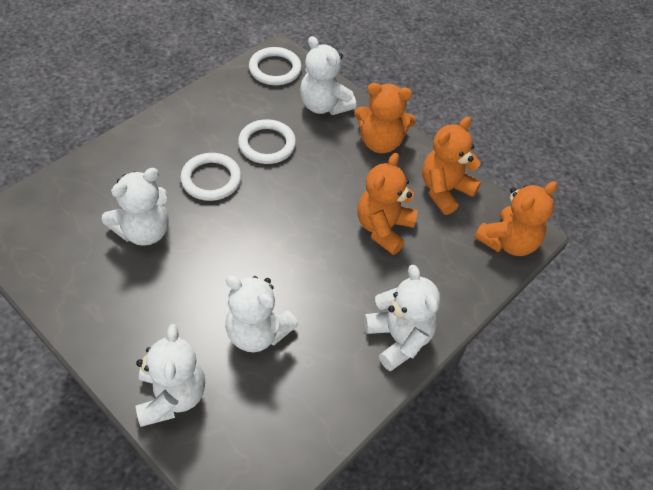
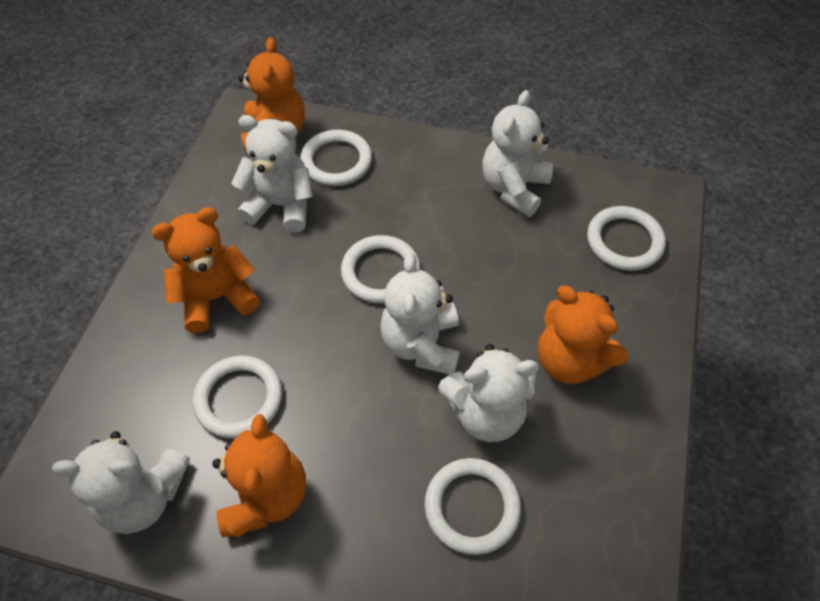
white ring: 3 -> 5

